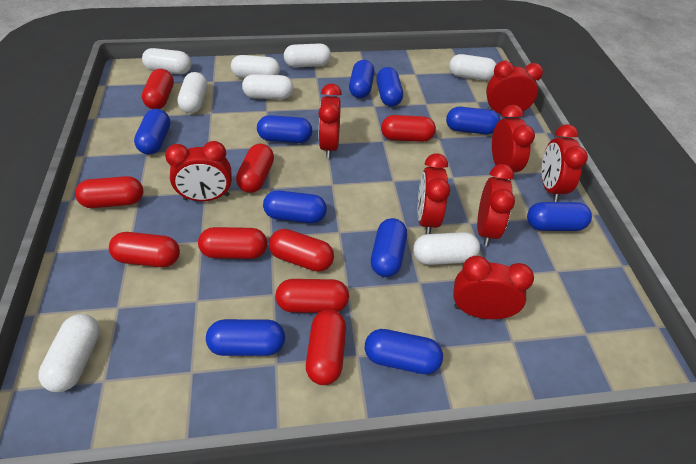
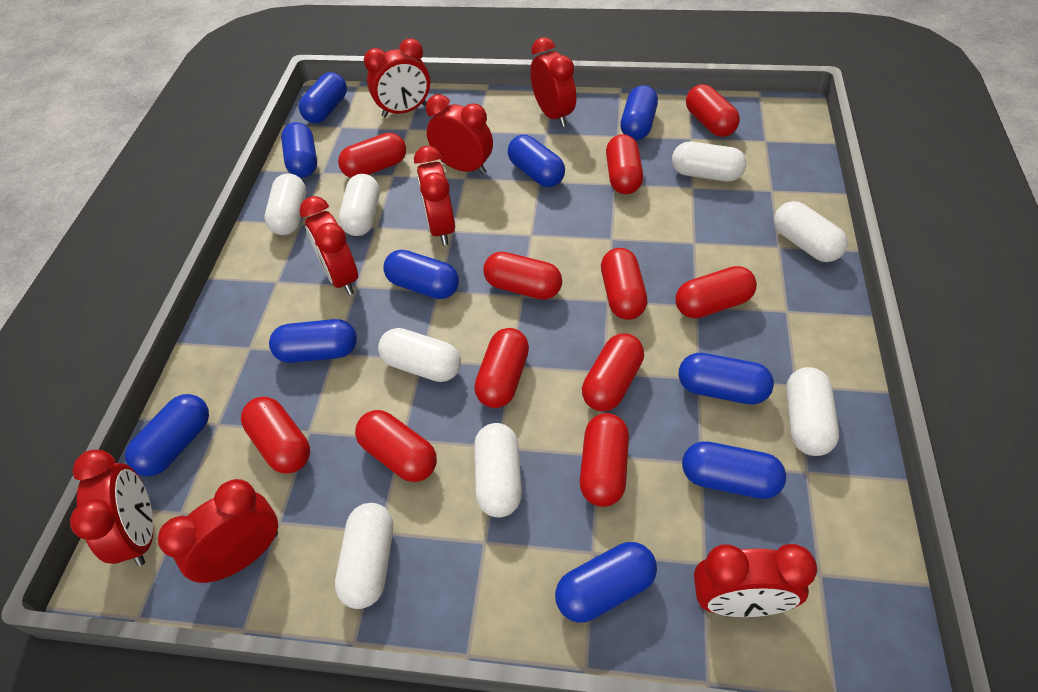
red capsule: 9 -> 11

